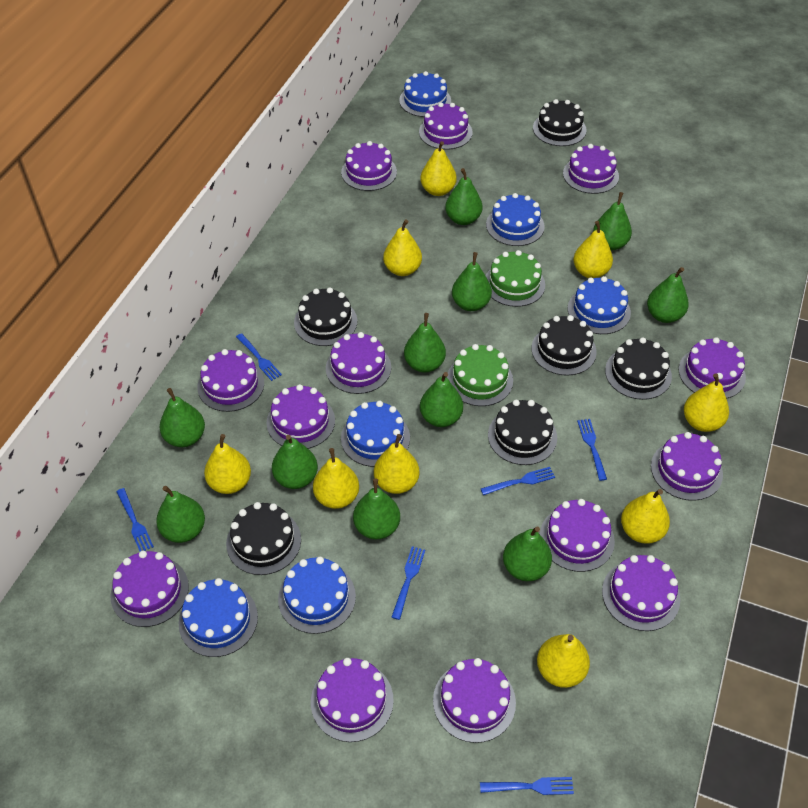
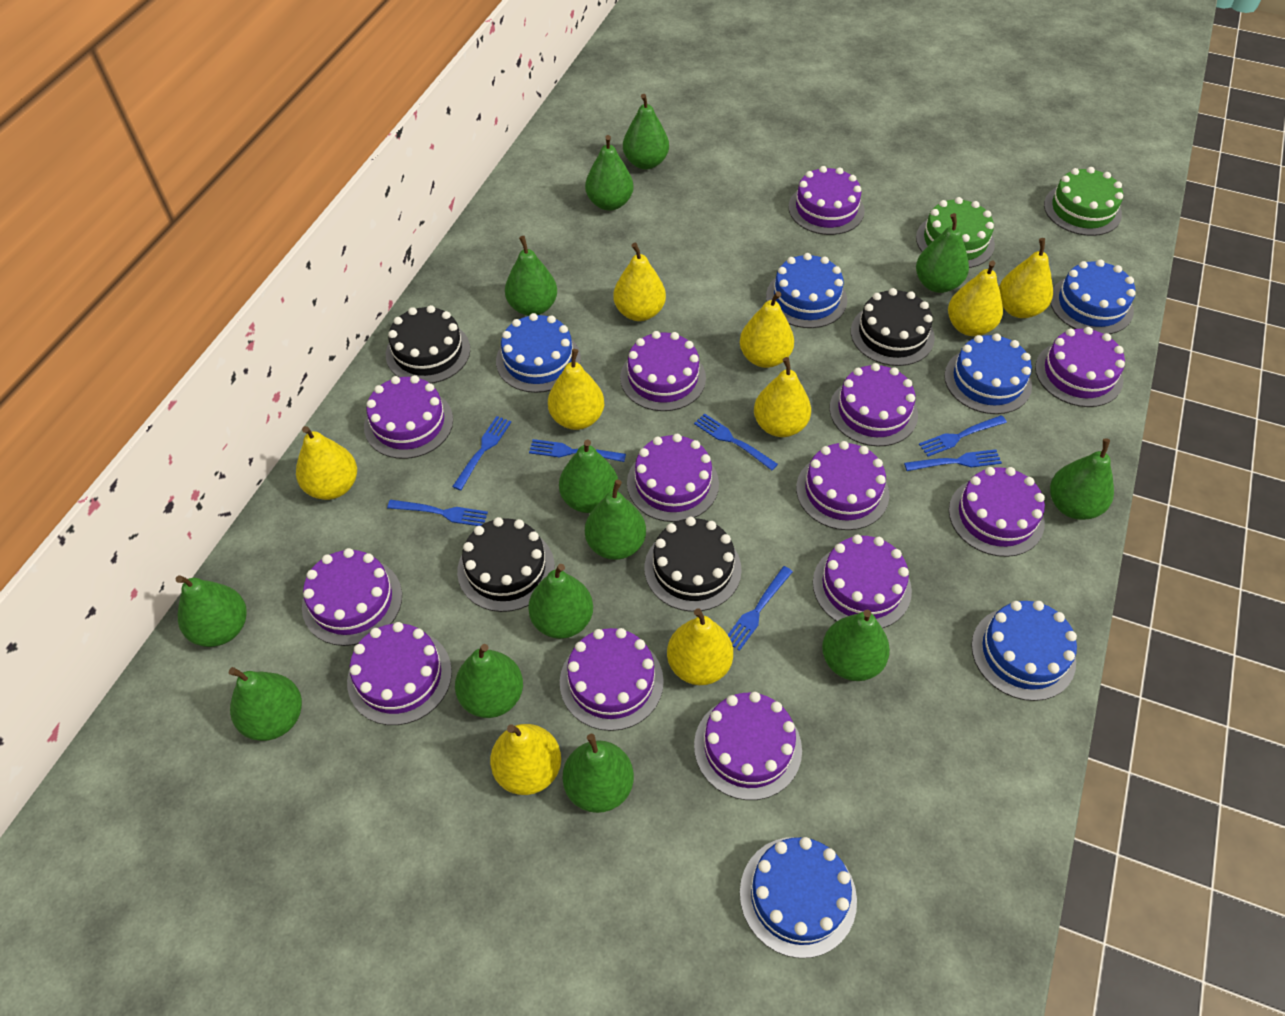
black cake: 6 -> 4
blue fork: 6 -> 7
green pear: 11 -> 13

